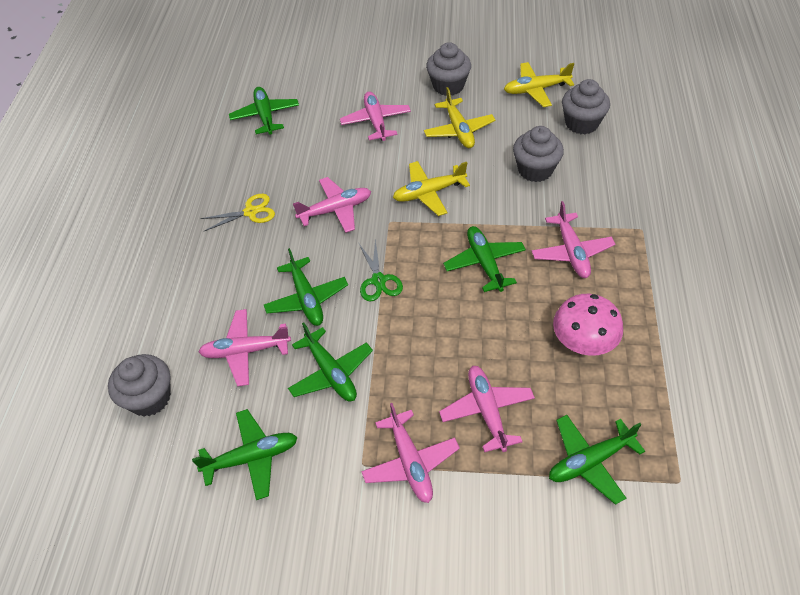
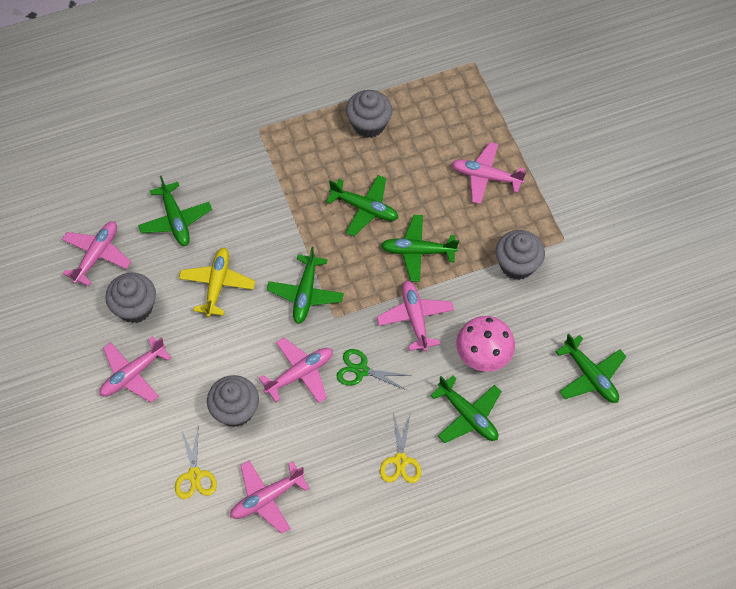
yellow plane: 3 -> 1
yellow scissors: 1 -> 2

